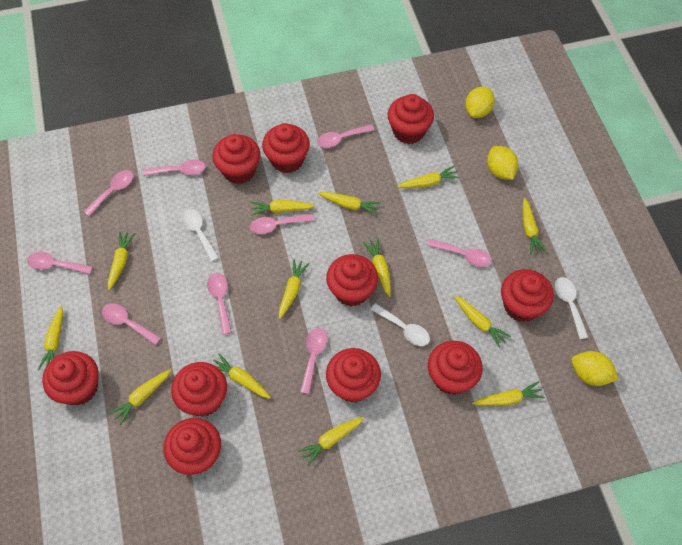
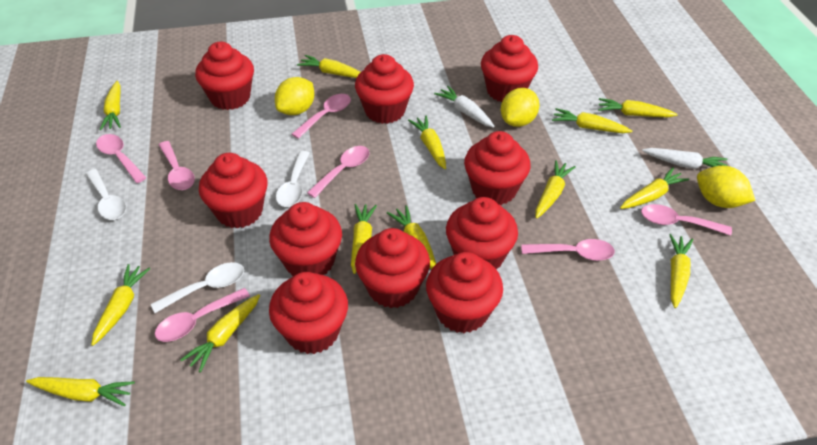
pink spoon: 9 -> 7
white carrot: 0 -> 2

